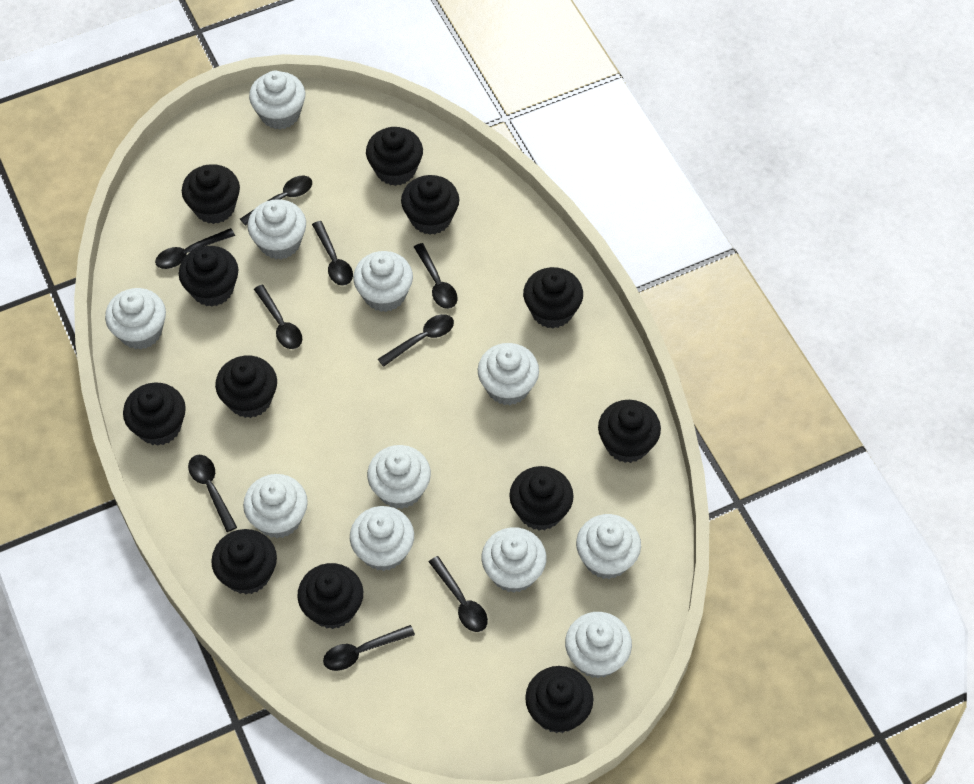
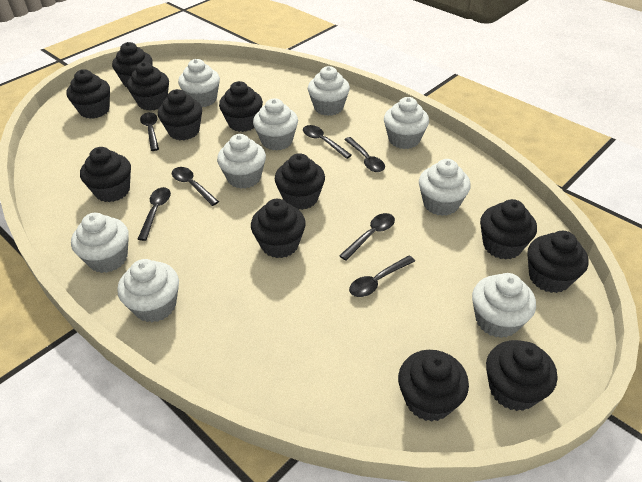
black spoon: 9 -> 7
white cupcake: 11 -> 9

